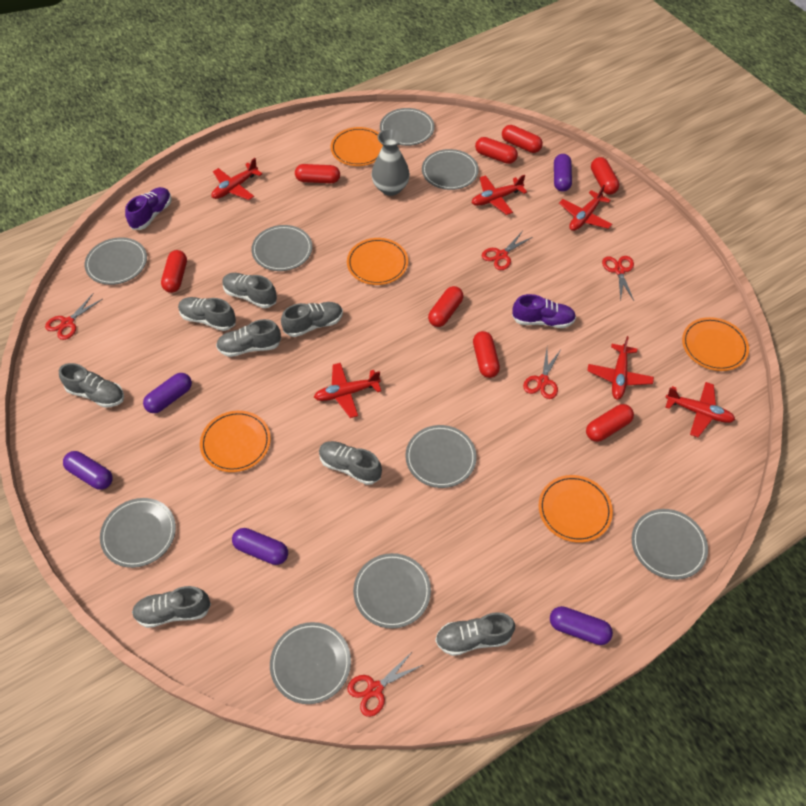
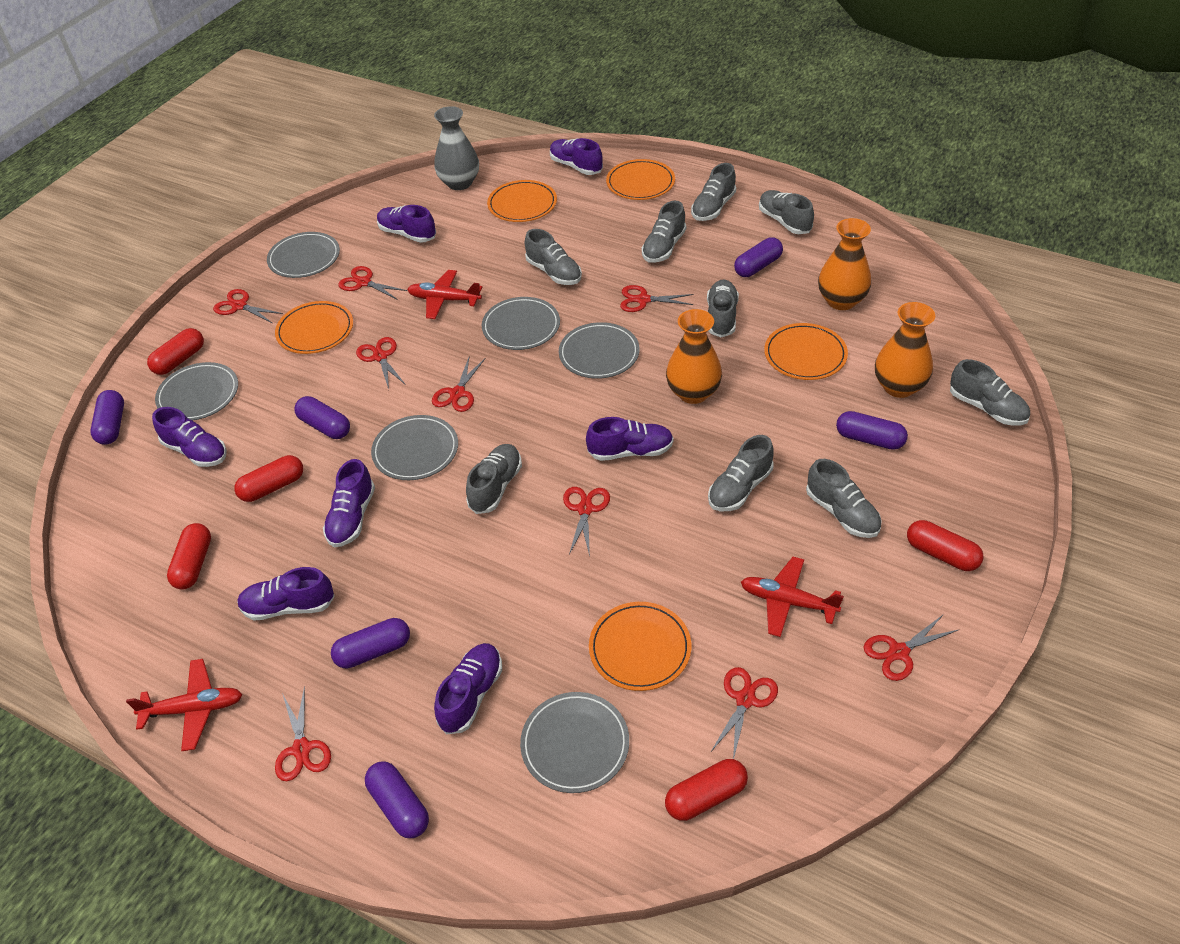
grey plate: 9 -> 6
grey shoe: 8 -> 9
orange vase: 0 -> 3
purple capsule: 5 -> 6
purple shoe: 2 -> 7
red capsule: 8 -> 5
red plane: 6 -> 3
red scissors: 5 -> 9

